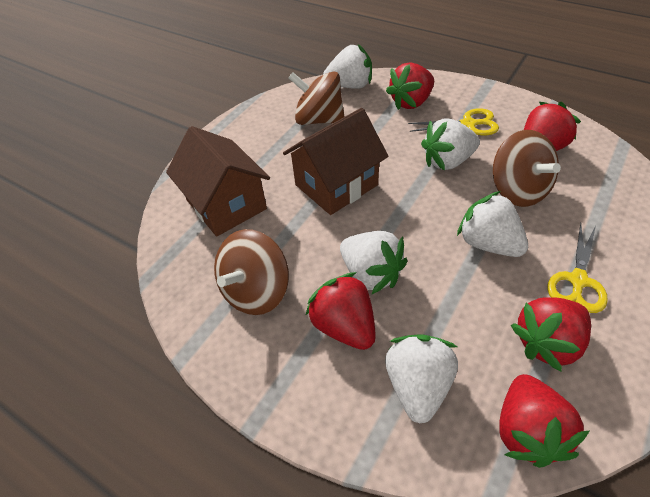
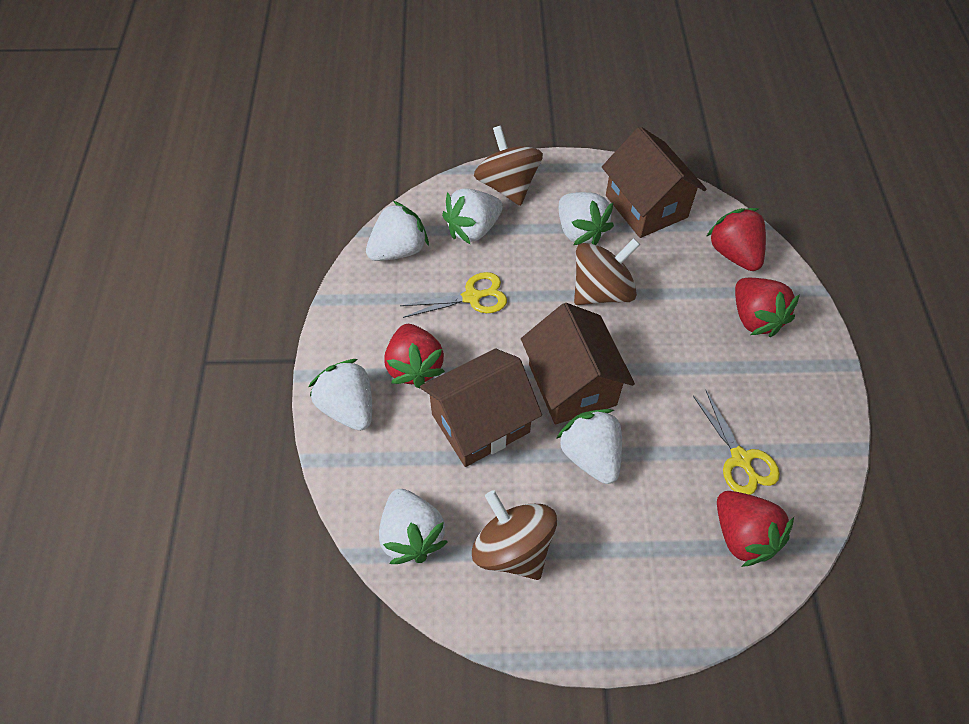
brown house: 2 -> 3
red strawberry: 5 -> 4
white strawberry: 5 -> 6

